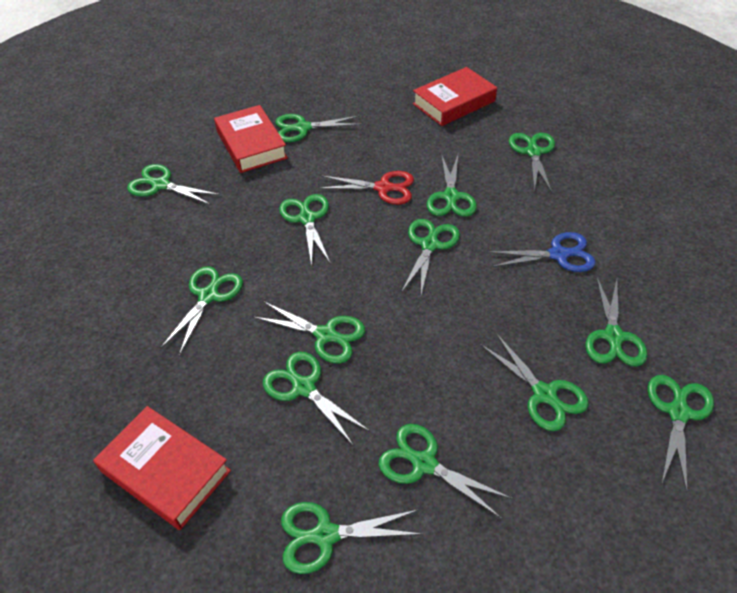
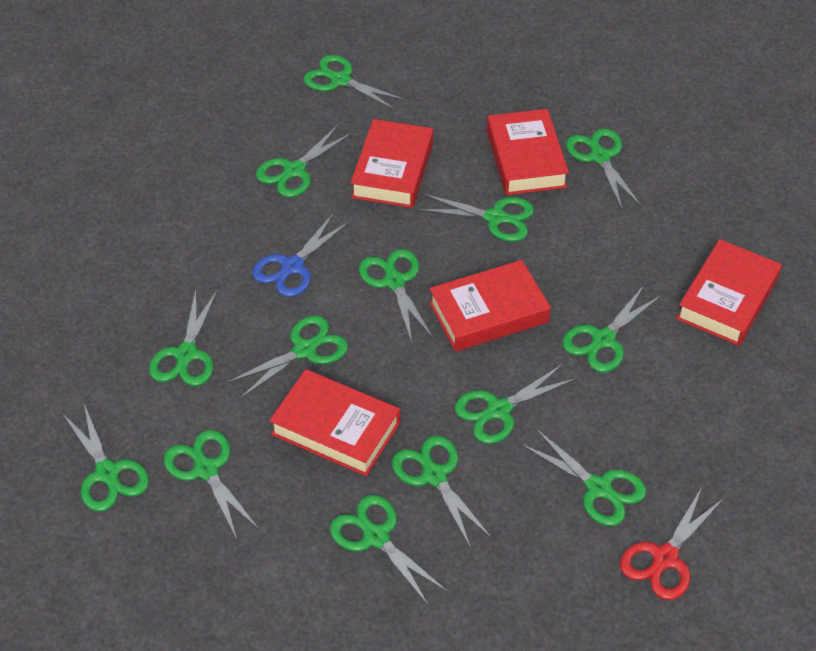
red book: 3 -> 5

